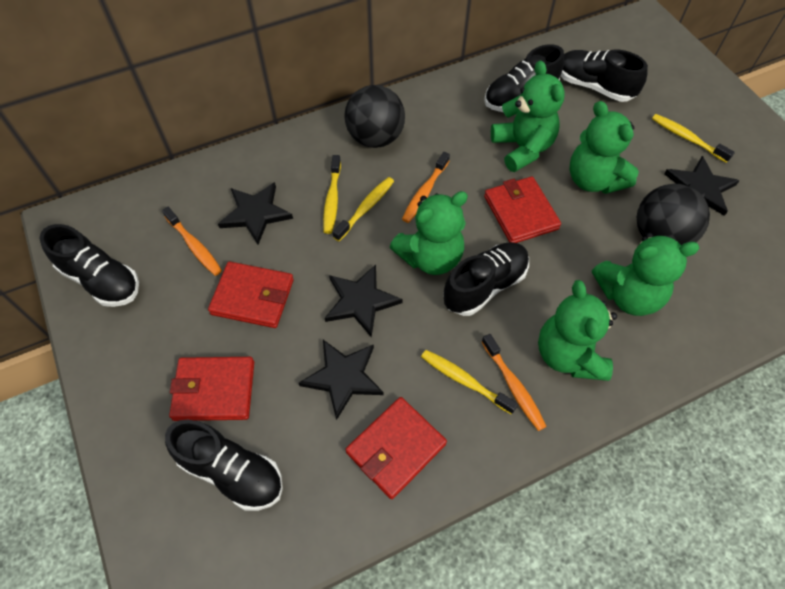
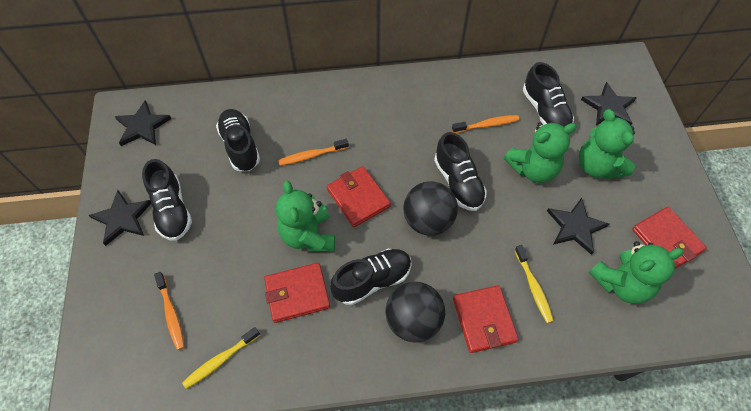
green teddy bear: 5 -> 4
yellow toothbrush: 4 -> 2

